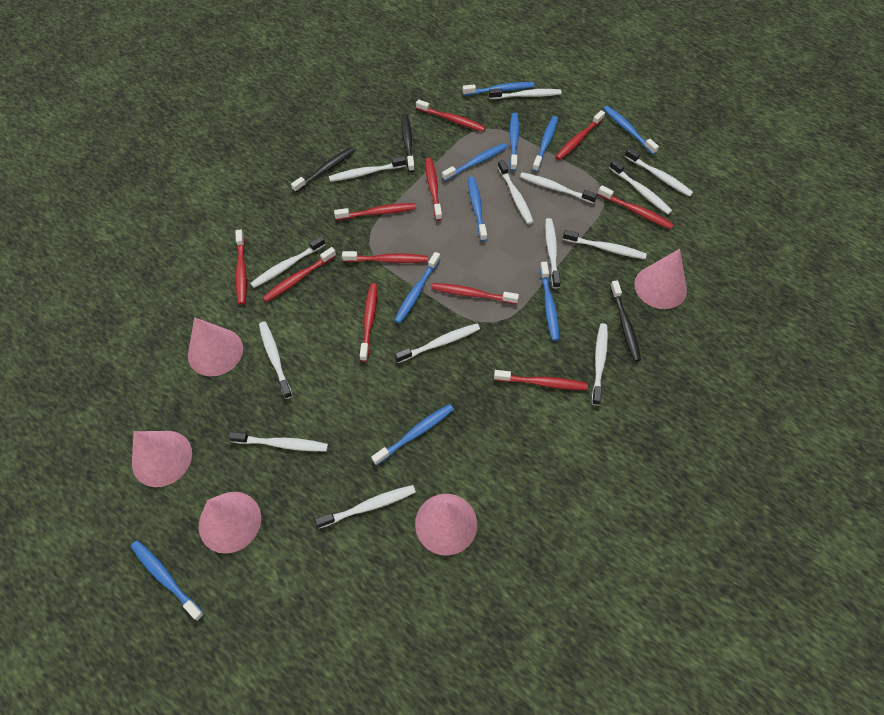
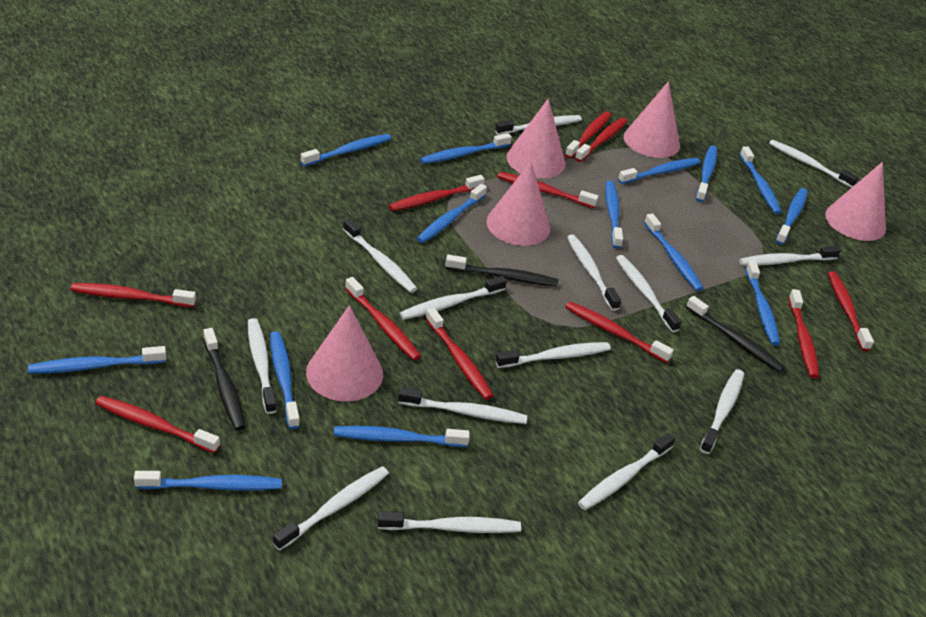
blue toothbrush: 10 -> 14

